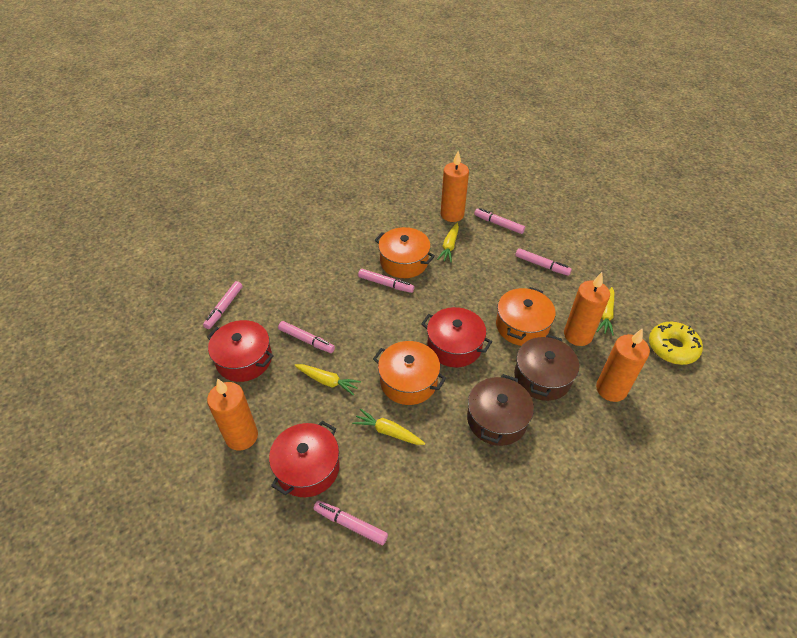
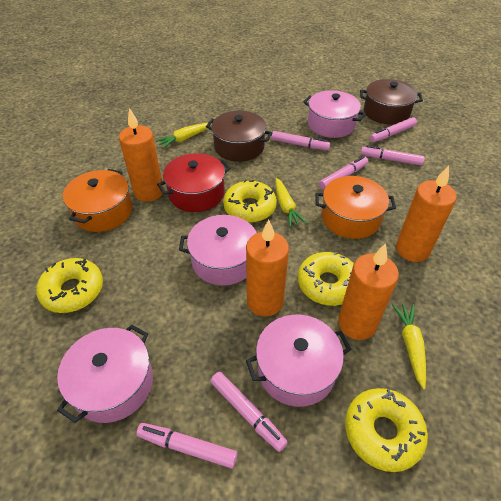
orange pot: 3 -> 2
pink pot: 0 -> 4
red pot: 3 -> 1
yellow carrot: 4 -> 3
yellow donut: 1 -> 4

